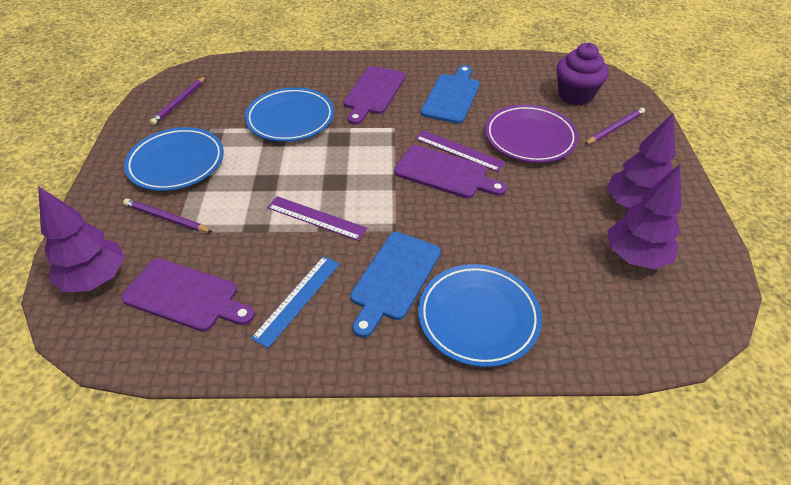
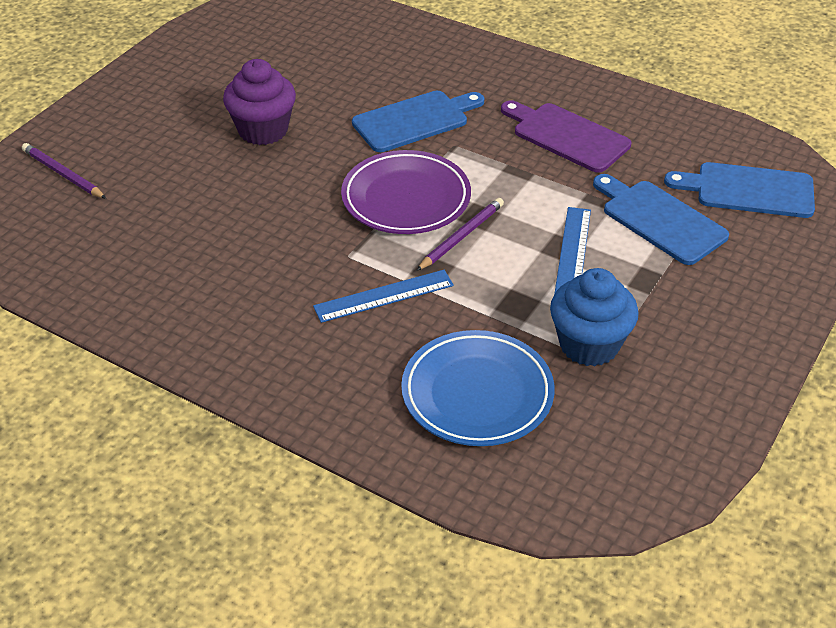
blue cupcake: 0 -> 1
blue cutting board: 2 -> 3
blue plate: 3 -> 1
blue ruler: 1 -> 2
purple cutting board: 3 -> 1
purple pencil: 3 -> 2
purple ruler: 2 -> 0
purple tree: 3 -> 0

